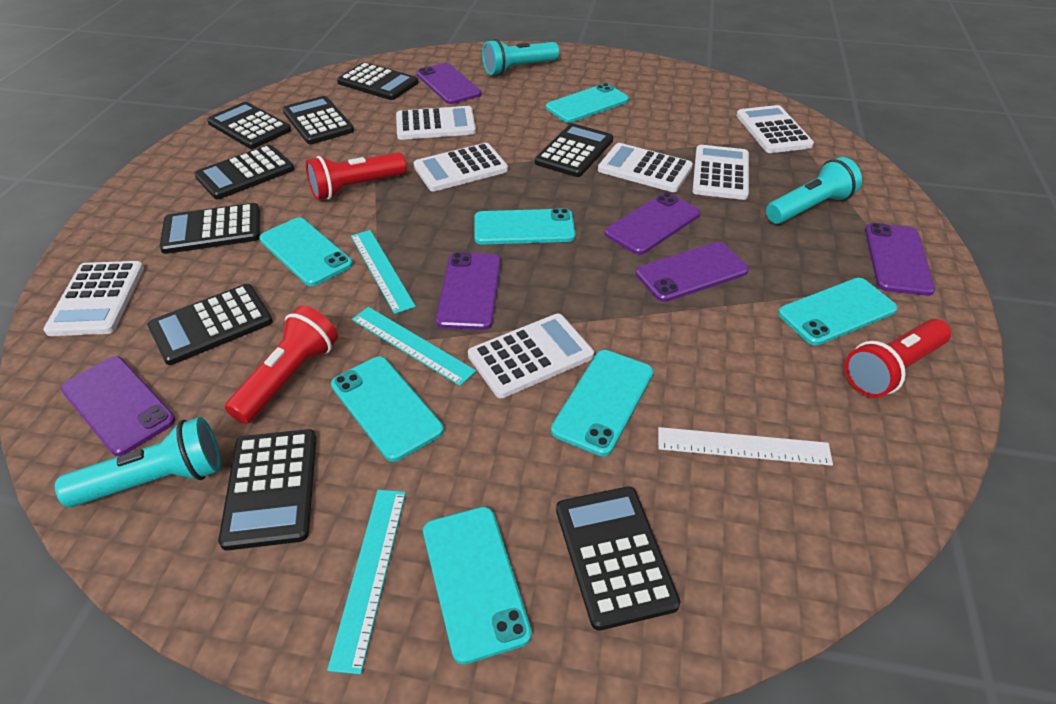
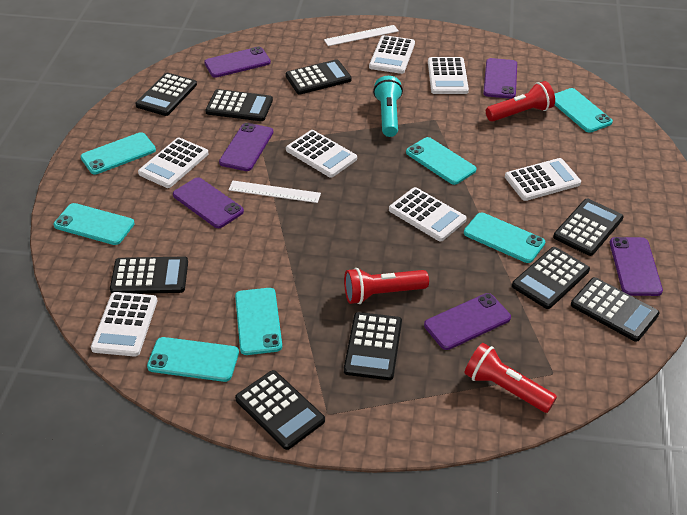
turquoise flashlight: 3 -> 1
turquoise ruler: 3 -> 0
white ruler: 1 -> 2

